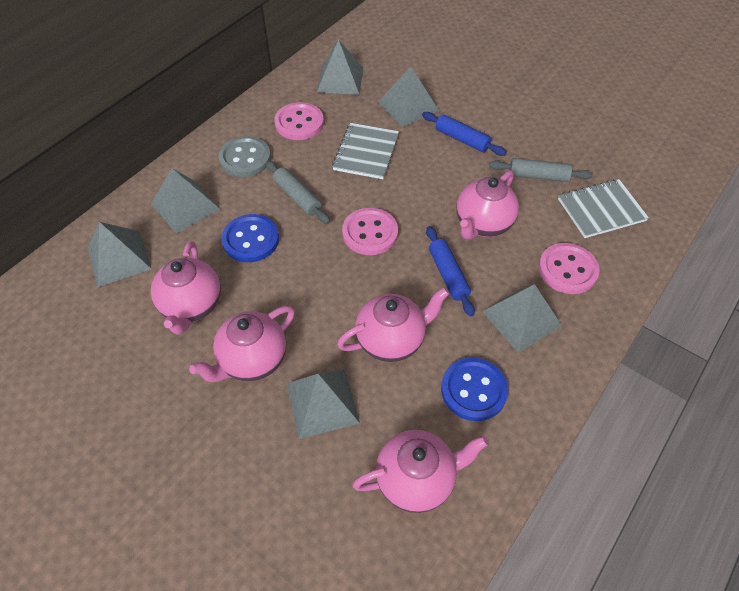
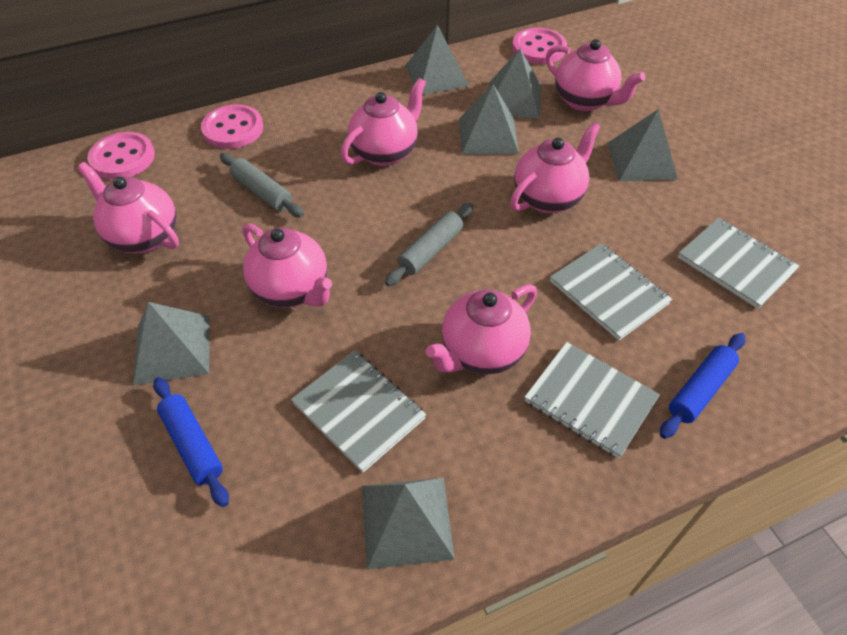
blue button: 2 -> 0
grey button: 1 -> 0
grey notebook: 2 -> 4
pink teapot: 5 -> 6

